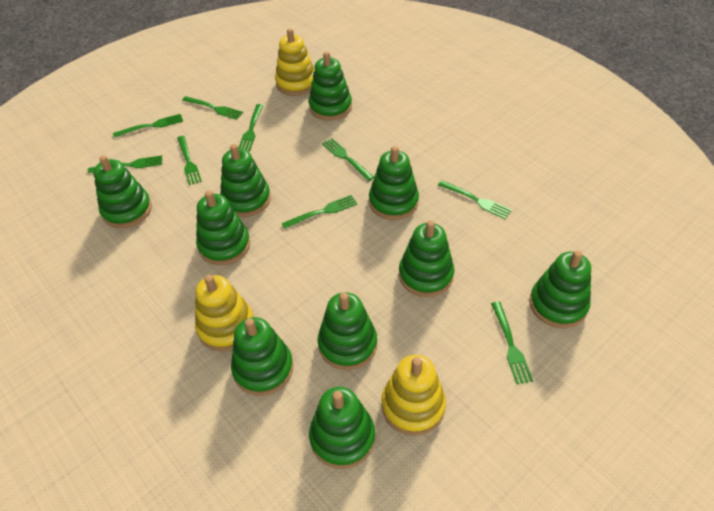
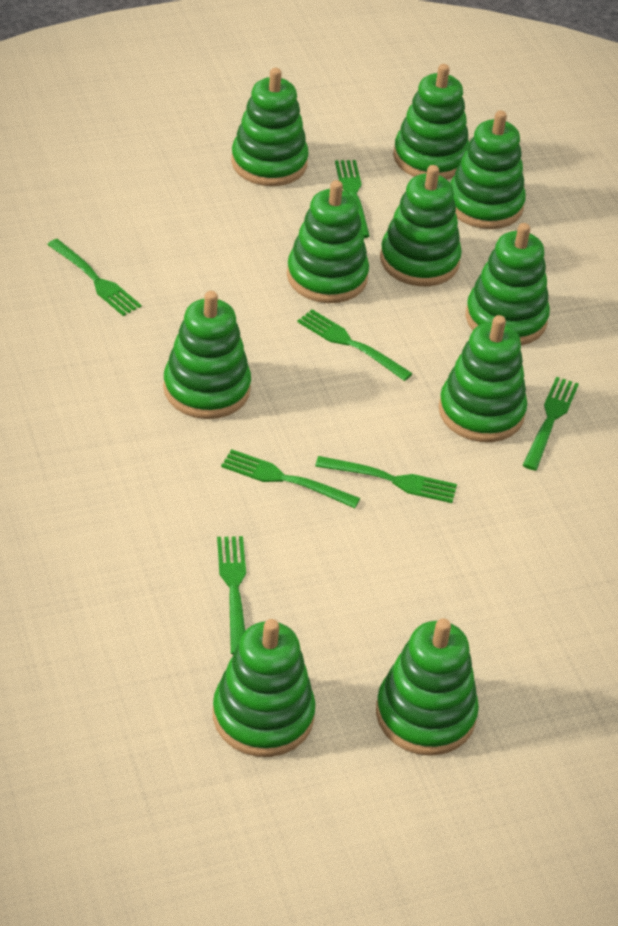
green fork: 9 -> 7
yellow stacking toy: 3 -> 0

